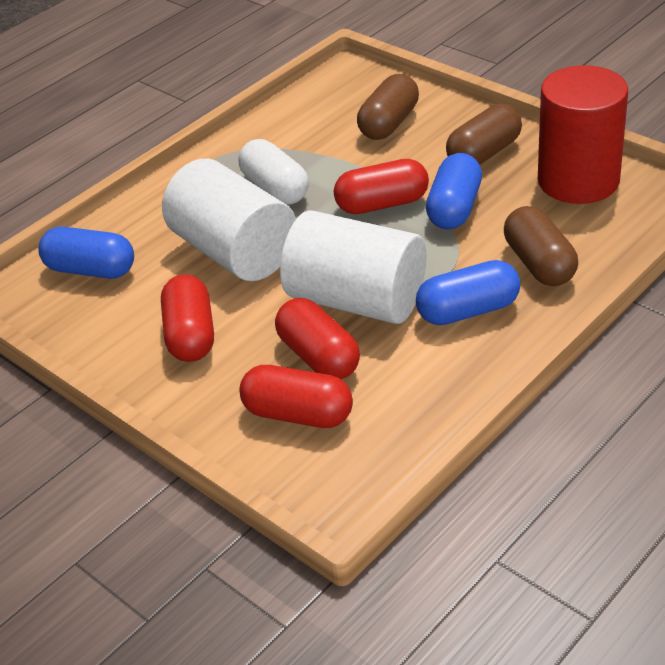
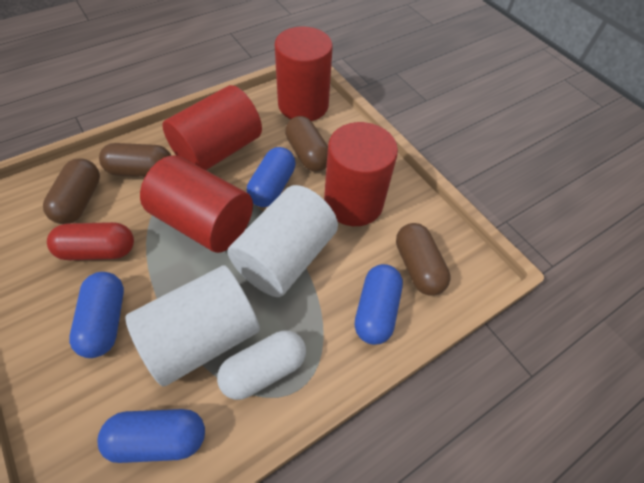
blue capsule: 3 -> 4
brown capsule: 3 -> 4
red capsule: 4 -> 1
red cylinder: 1 -> 4

